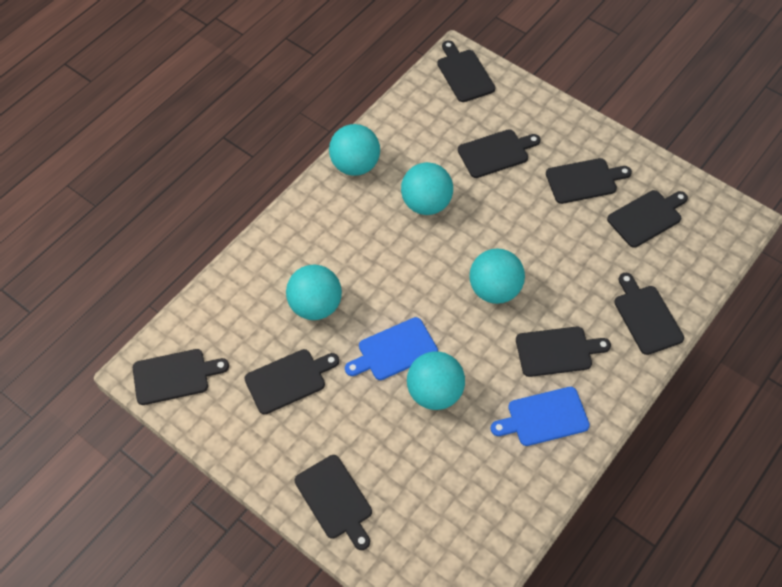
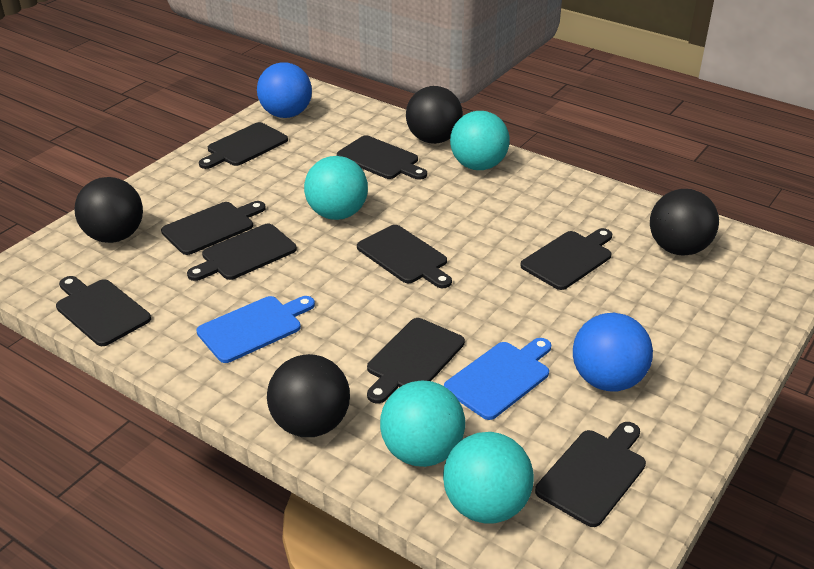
black ball: 0 -> 4
blue ball: 0 -> 2
turquoise ball: 5 -> 4

